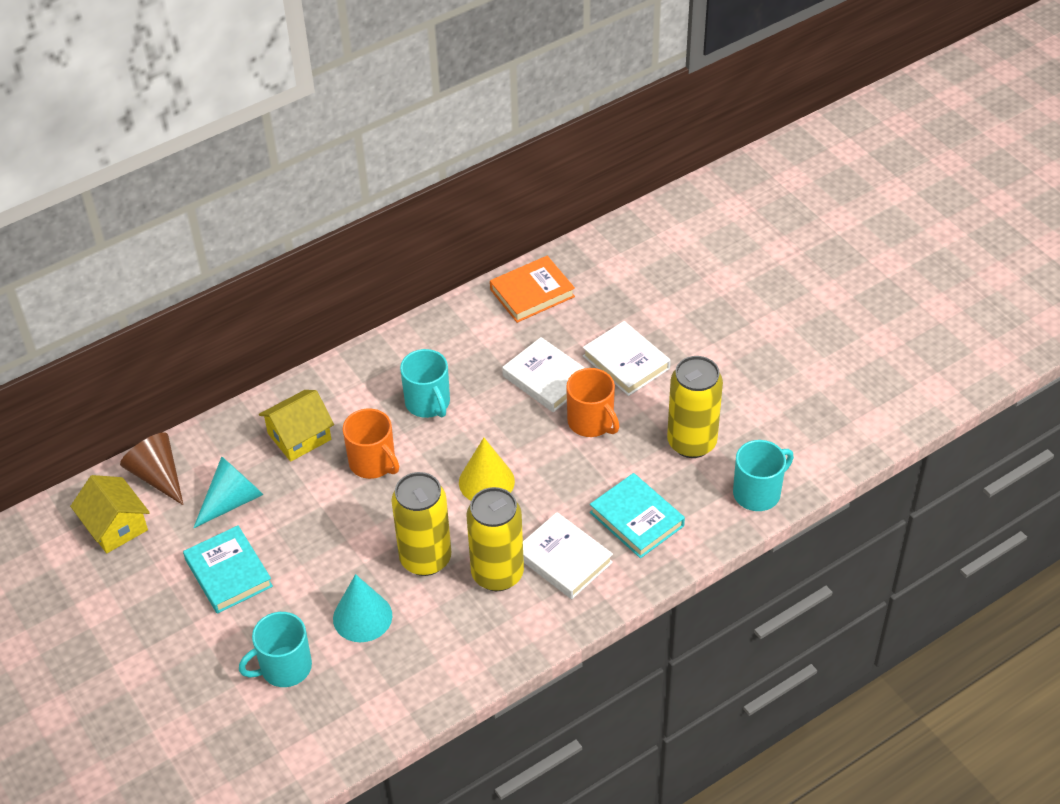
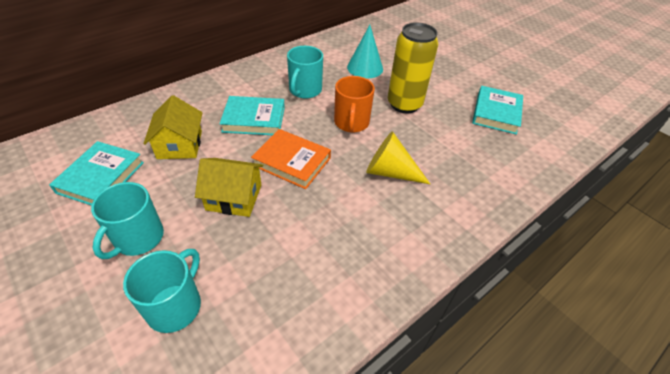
brown cone: 1 -> 0
orange mug: 2 -> 1
turquoise book: 2 -> 3
turquoise cone: 2 -> 1
white book: 3 -> 0
yellow can: 3 -> 1

